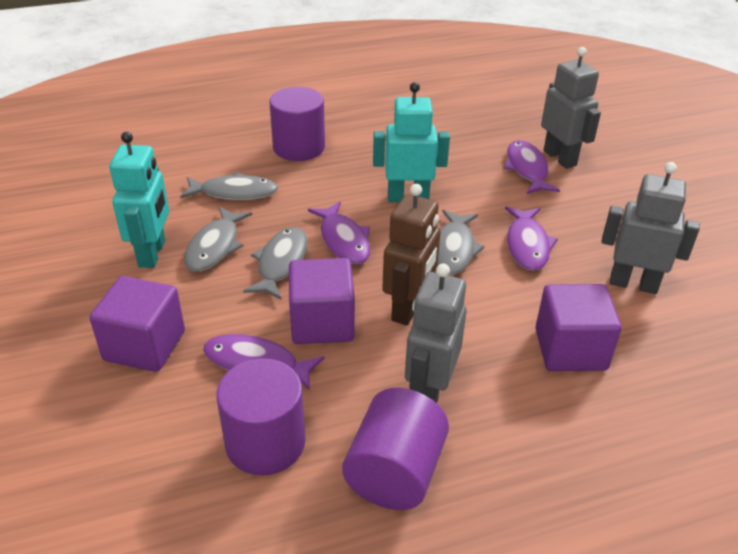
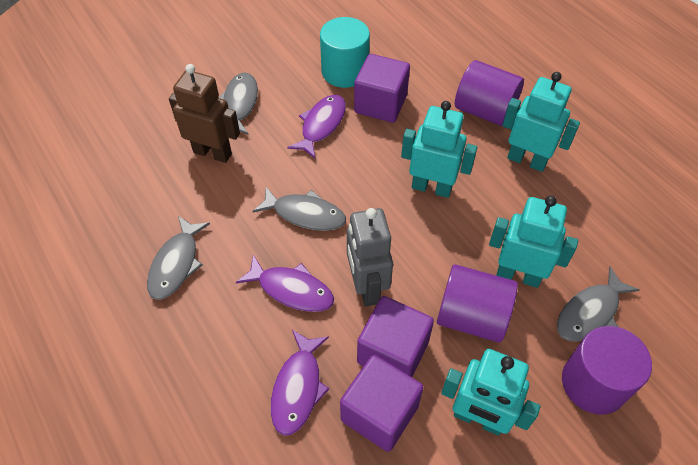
grey robot: 3 -> 1
purple fish: 4 -> 3
turquoise cylinder: 0 -> 1
turquoise robot: 2 -> 4

